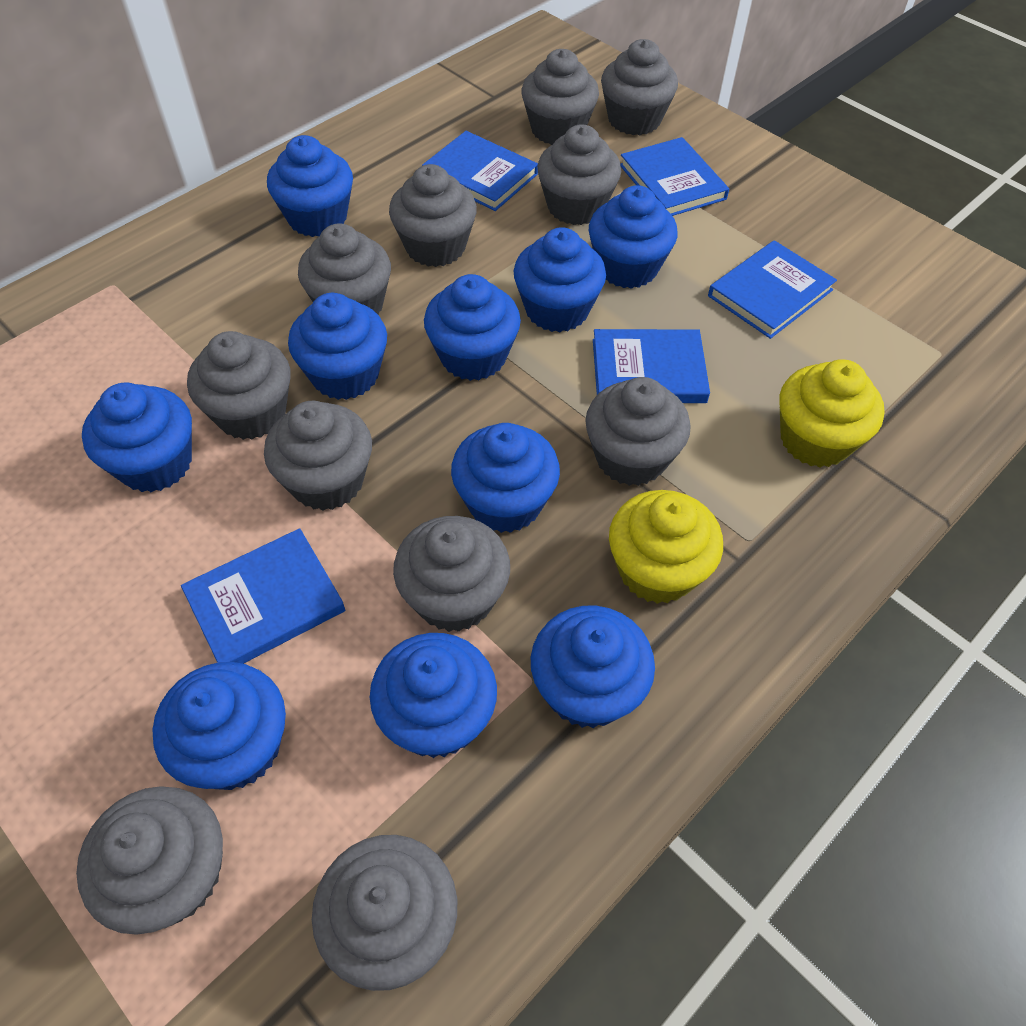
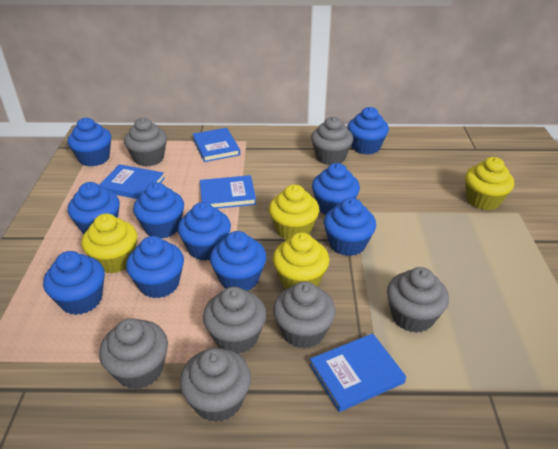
blue book: 5 -> 4
grey cupcake: 11 -> 7
yellow cupcake: 2 -> 4

